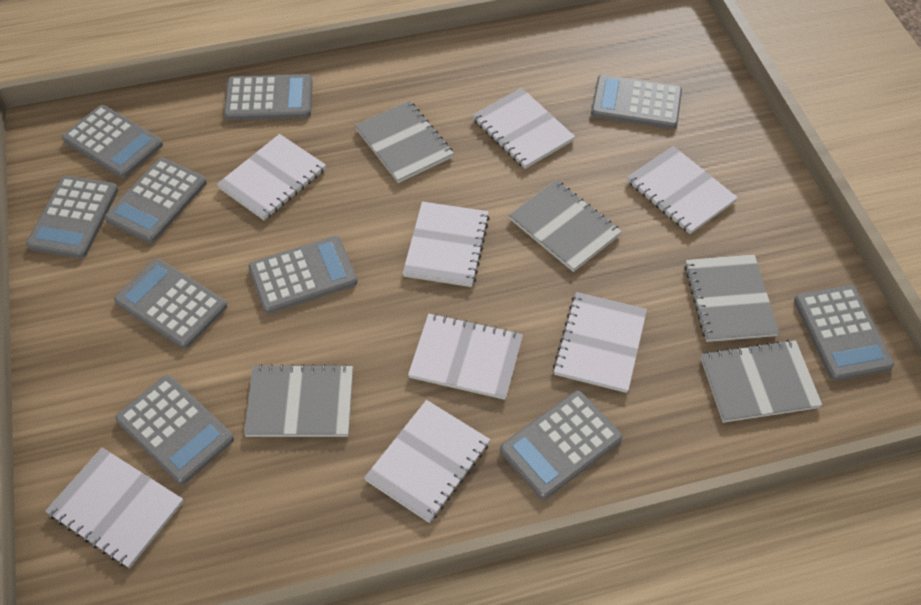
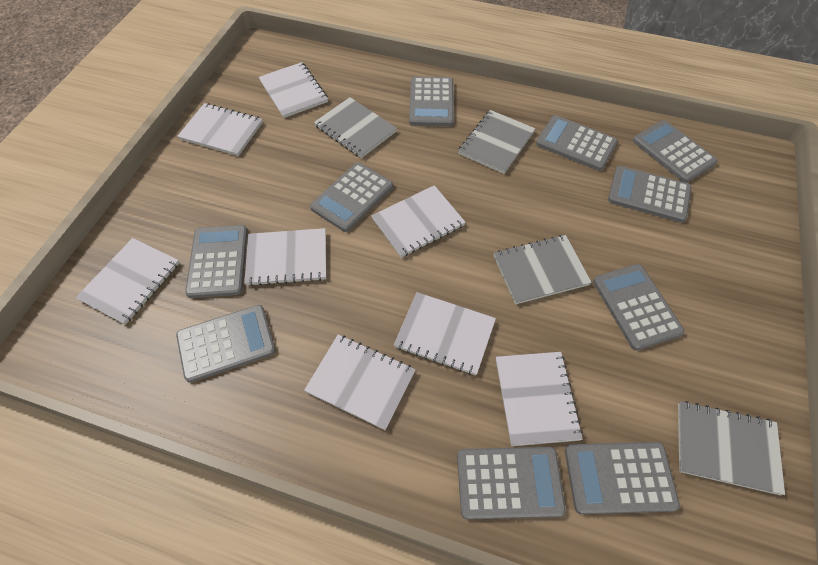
grey notebook: 5 -> 4

